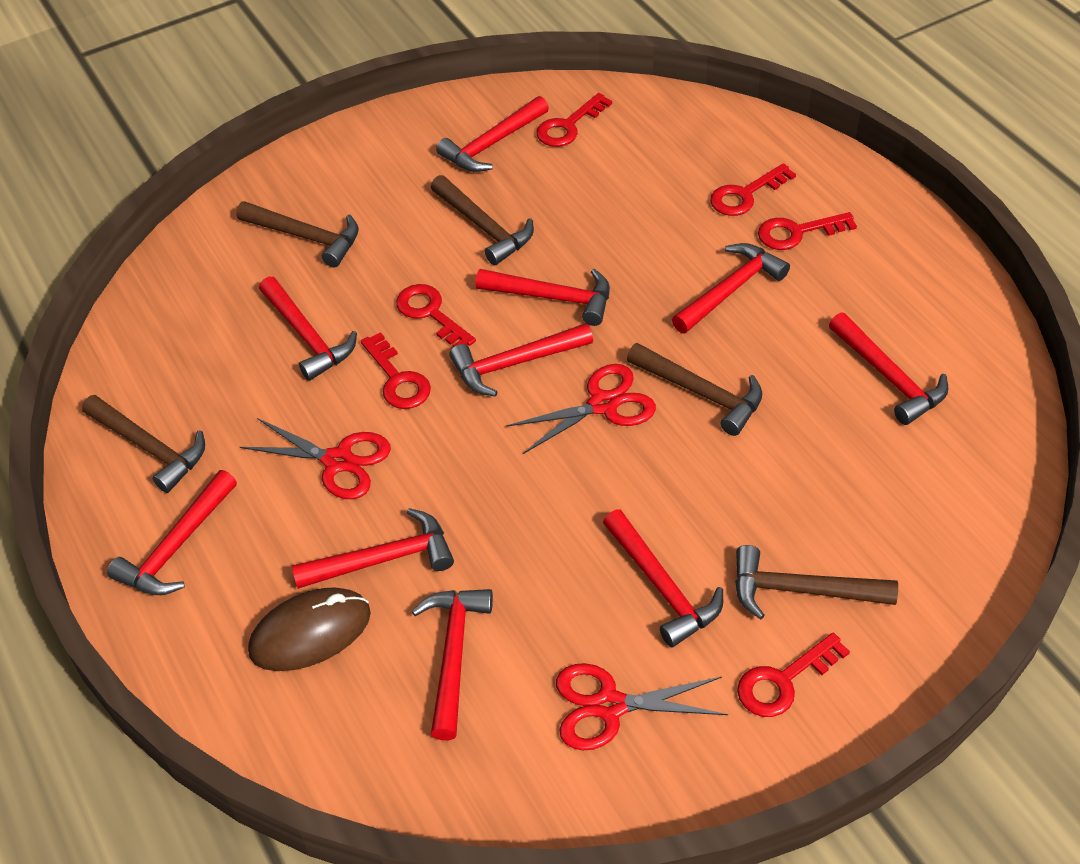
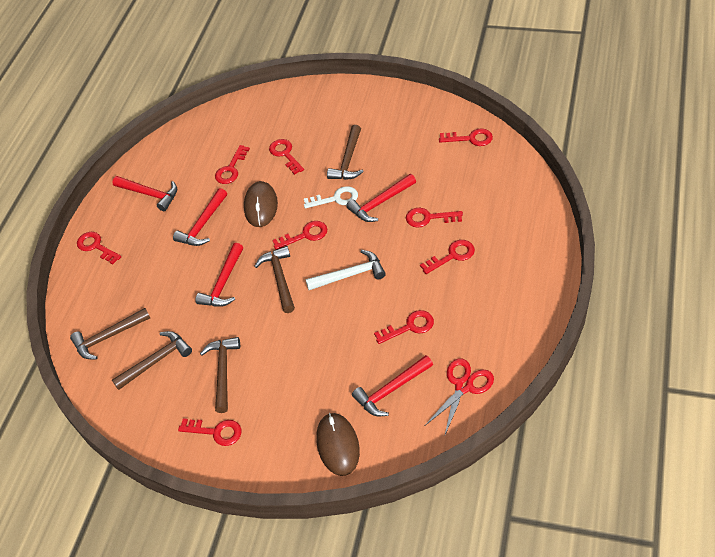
brown mouse: 1 -> 2
red hammer: 10 -> 5
red key: 6 -> 9
red scissors: 3 -> 1
white hammer: 0 -> 1
white key: 0 -> 1

